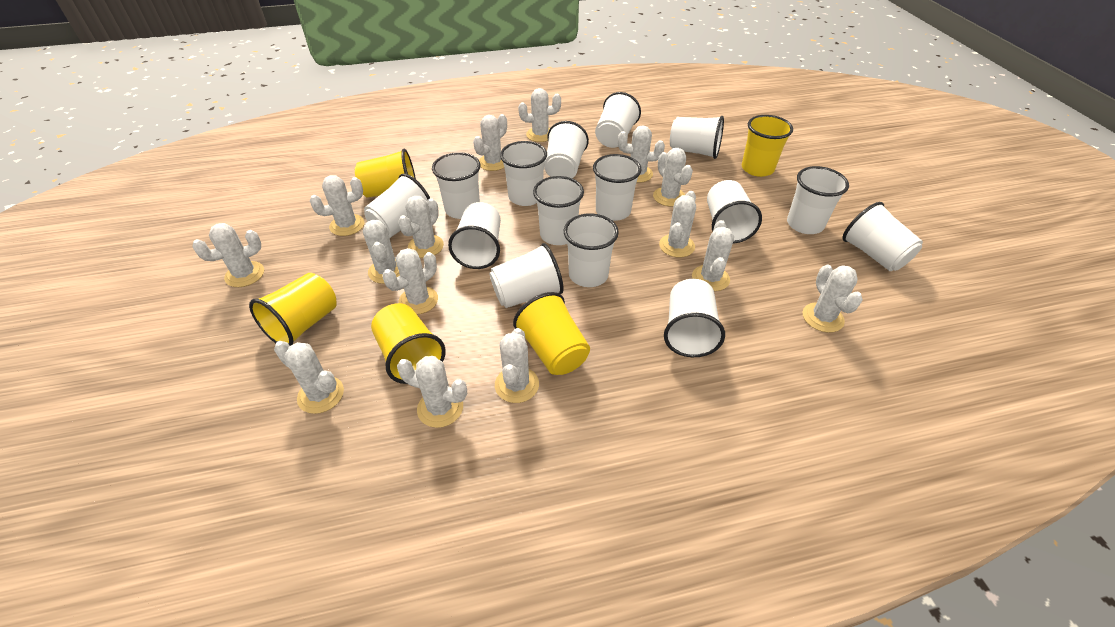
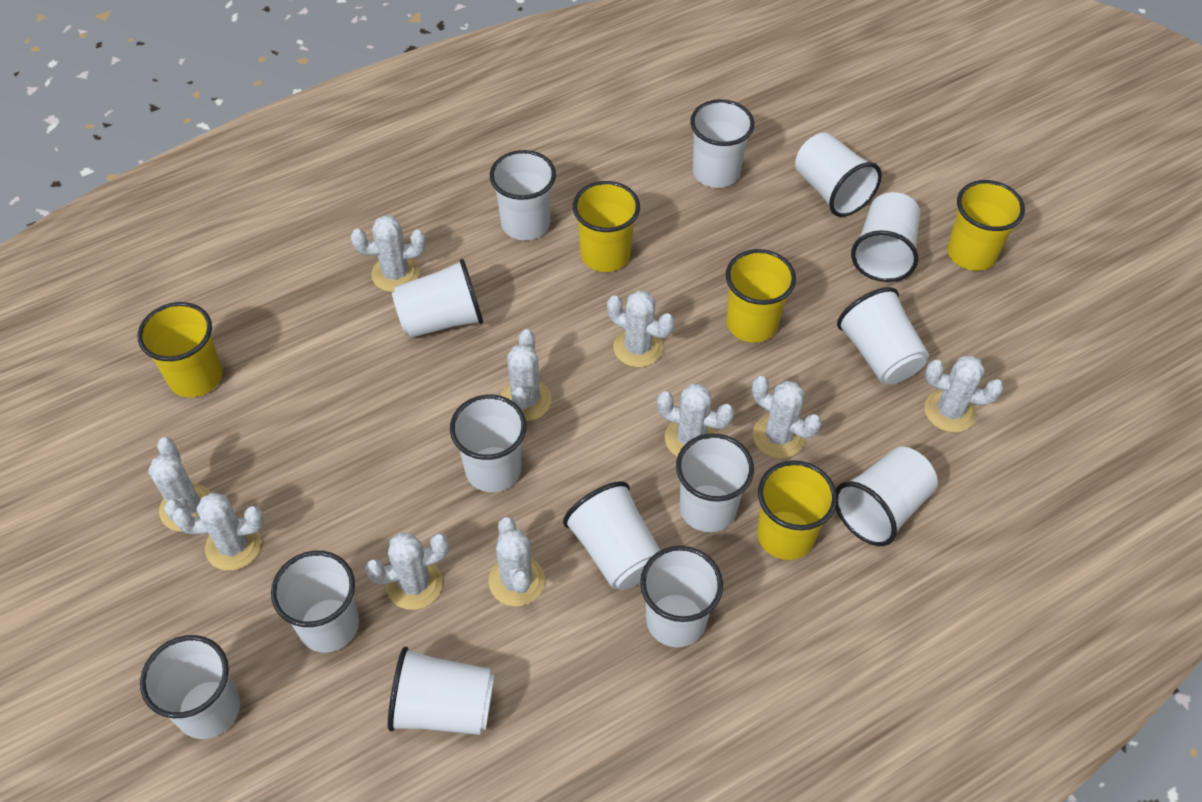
white cactus: 15 -> 10
white cup: 15 -> 14

